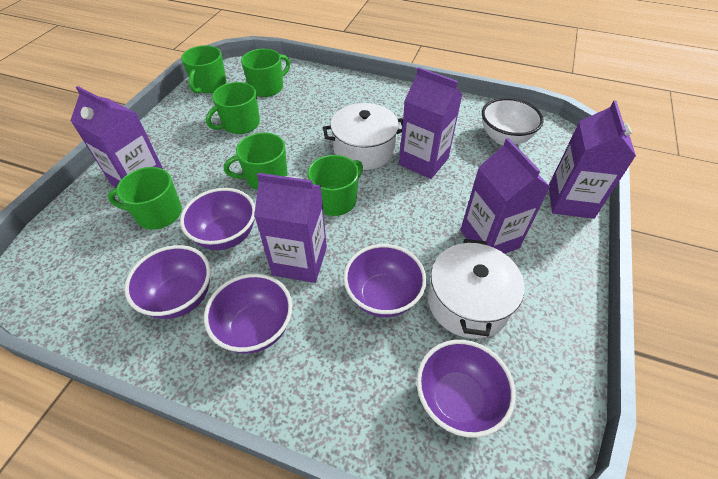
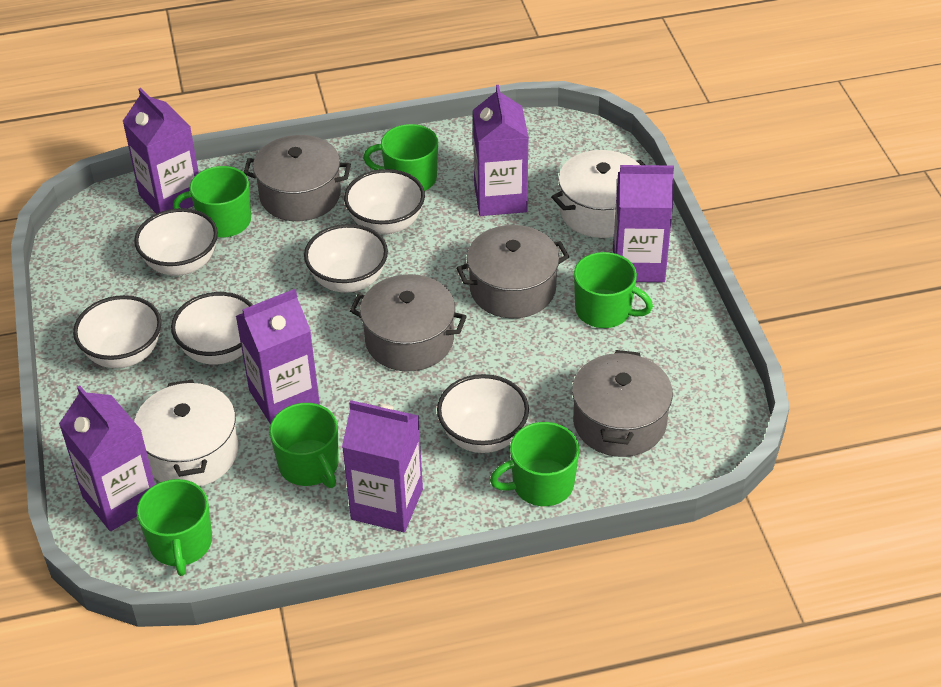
grey pot: 0 -> 4
purple bowl: 5 -> 0
purple carton: 5 -> 6
white bowl: 1 -> 6

